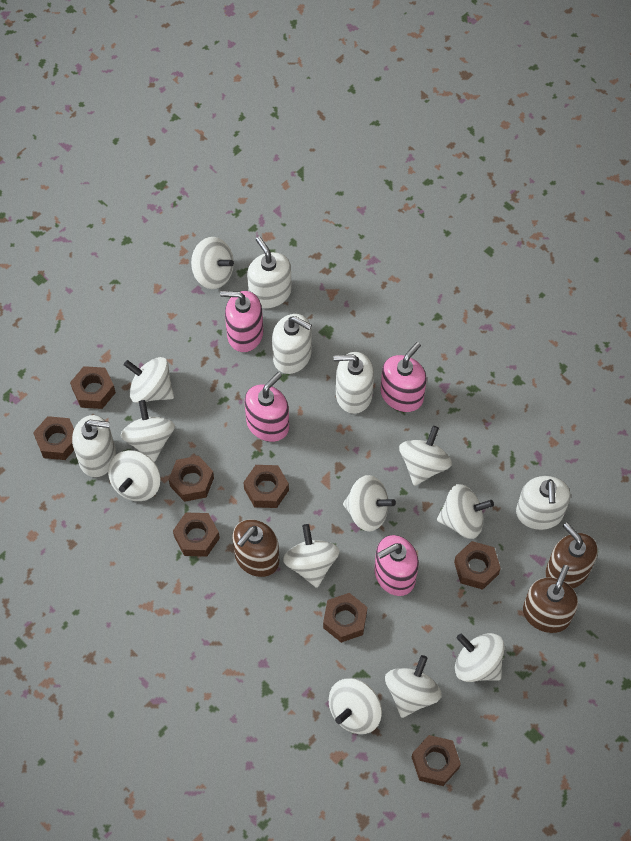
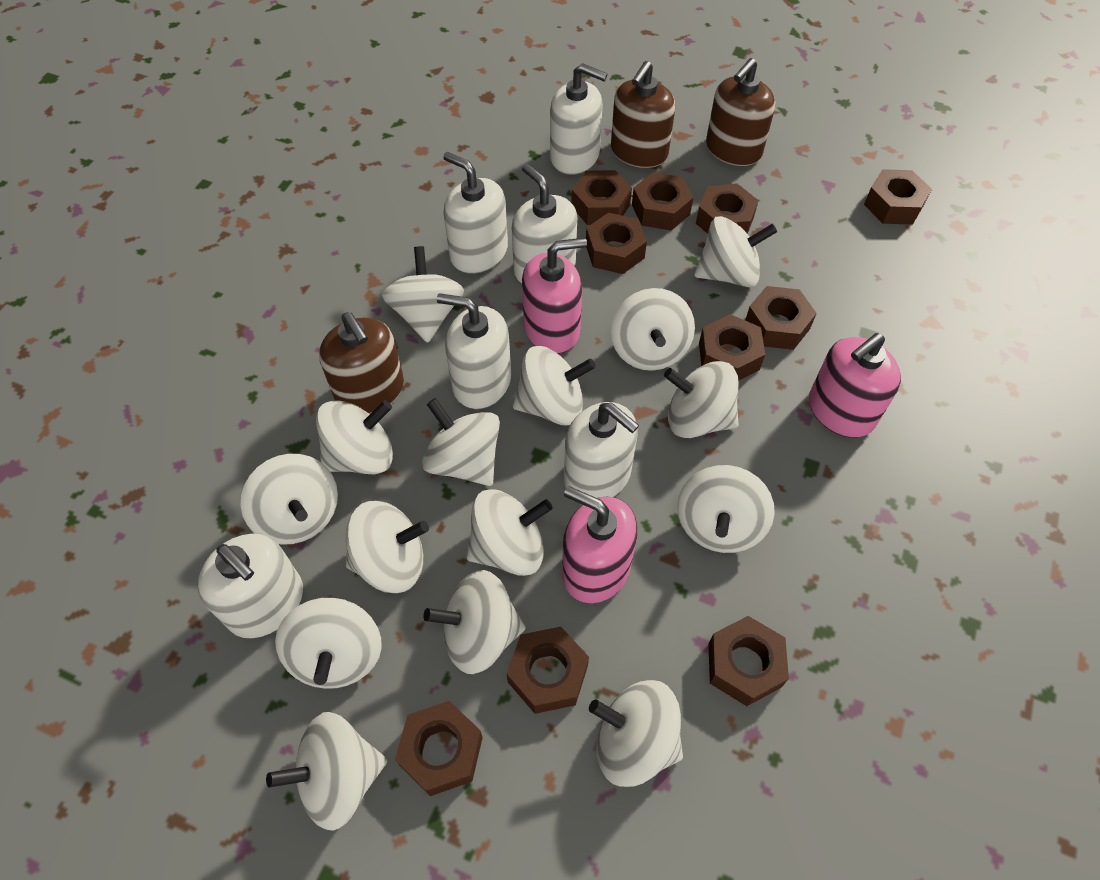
brown nut: 8 -> 10
pink soap dispenser: 4 -> 3
white soap dispenser: 5 -> 6
white spinning top: 11 -> 15

